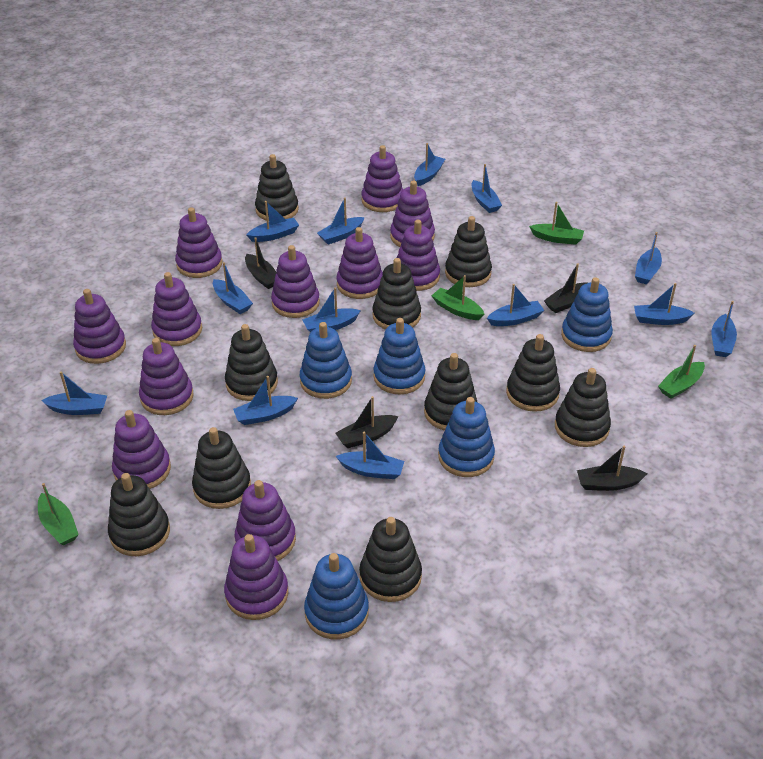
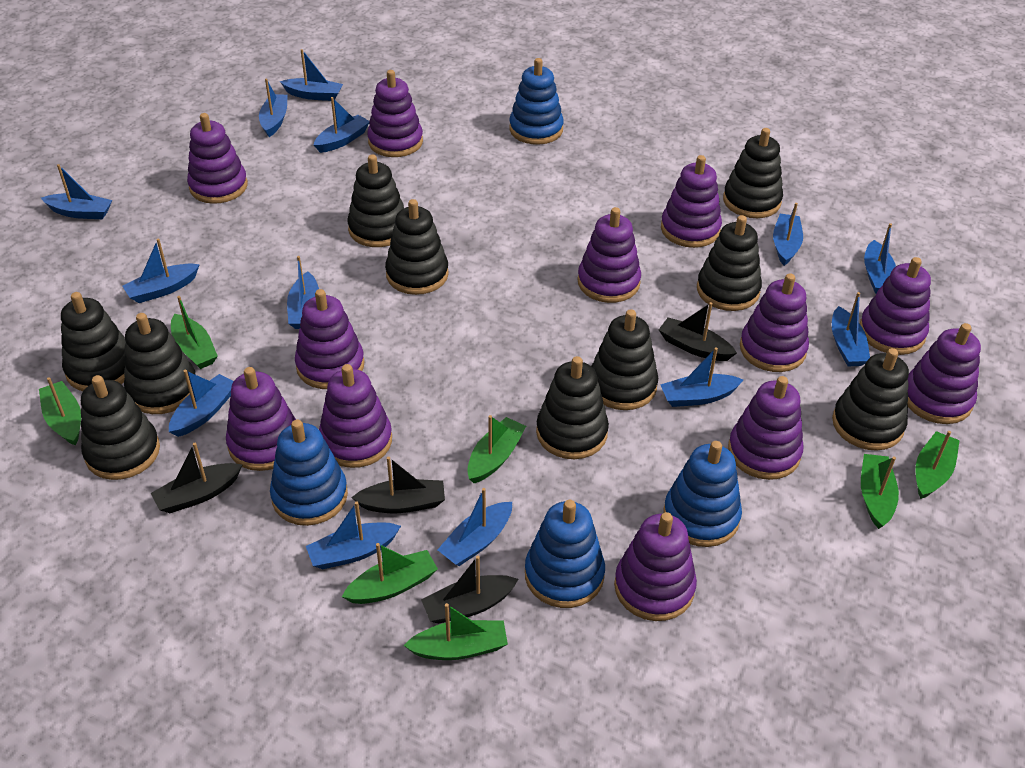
blue stacking toy: 5 -> 4
green boat: 4 -> 7

